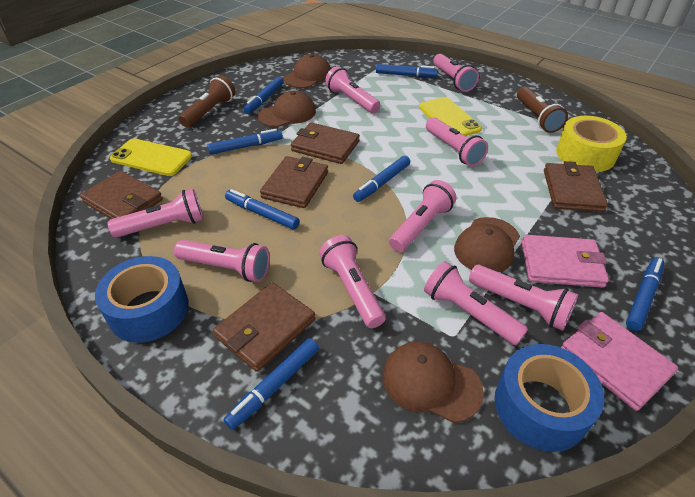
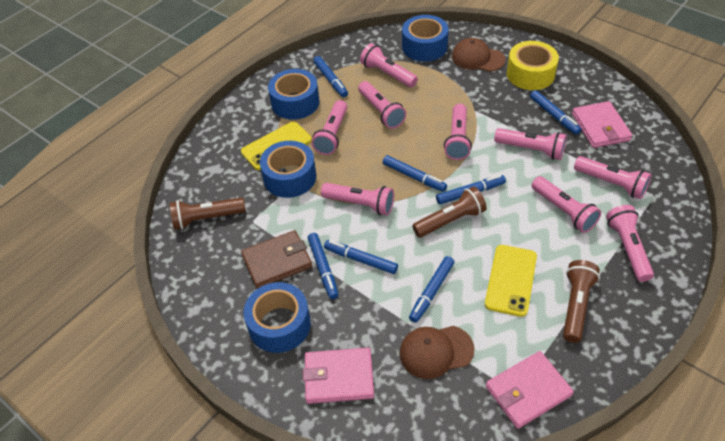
blue tape: 2 -> 4
brown cap: 4 -> 2
brown flashlight: 2 -> 3
brown wallet: 5 -> 1
pink wallet: 2 -> 3

